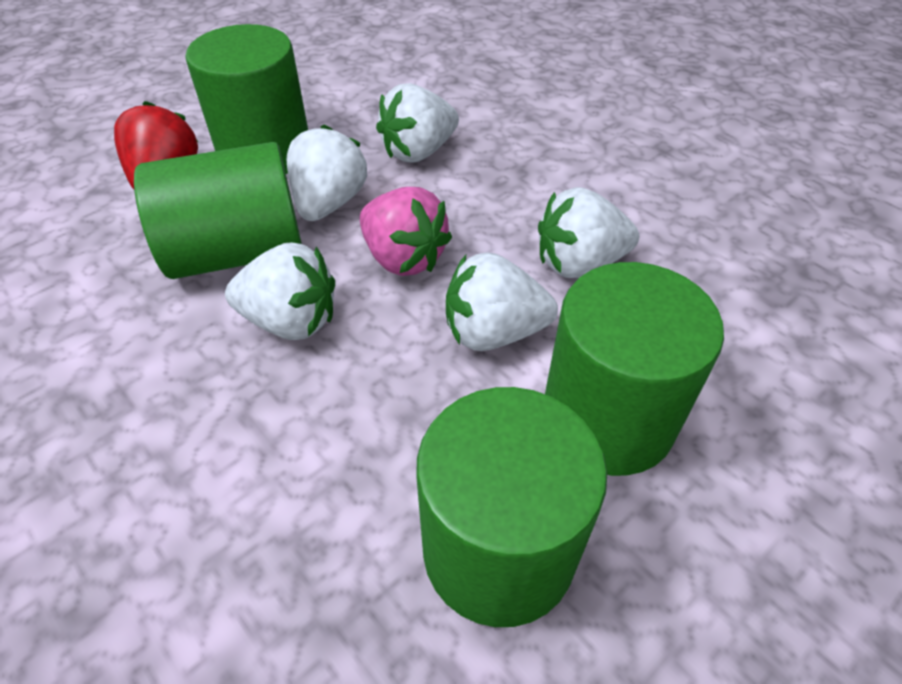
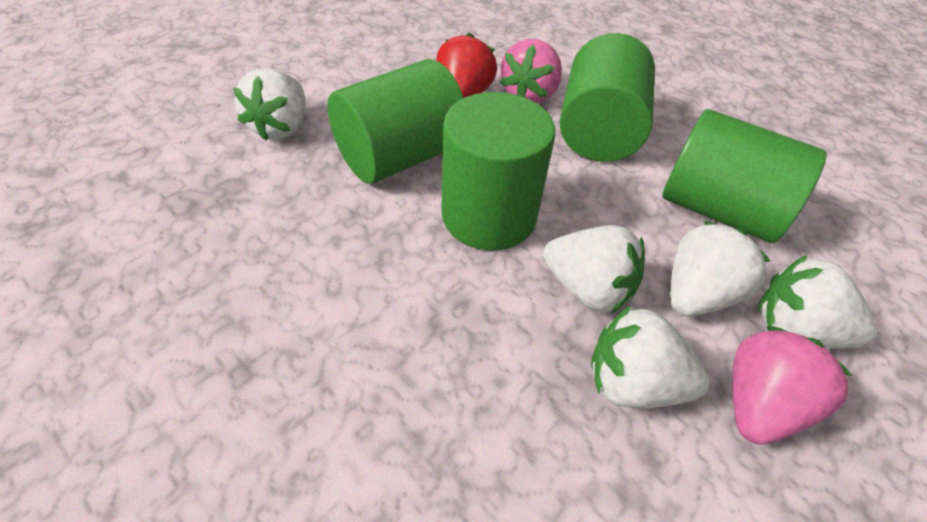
pink strawberry: 1 -> 2

